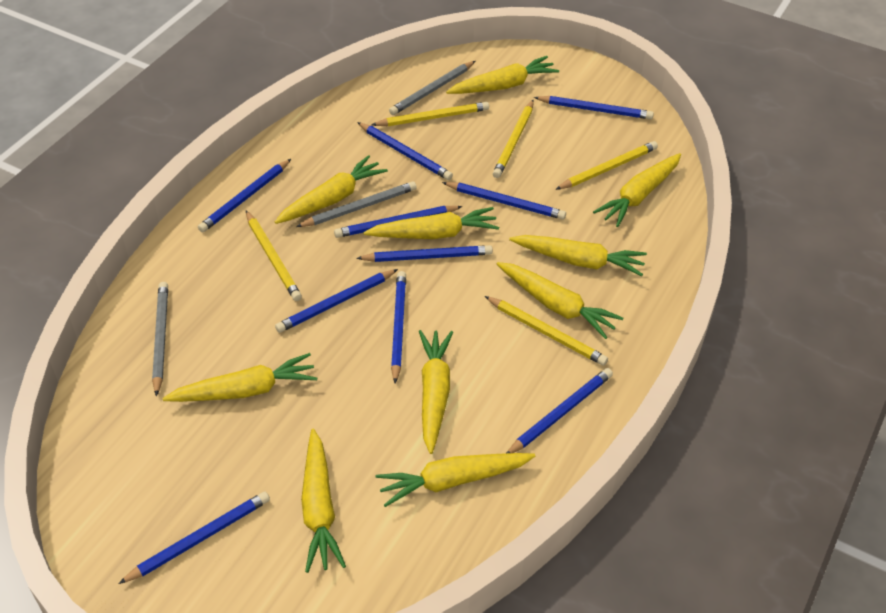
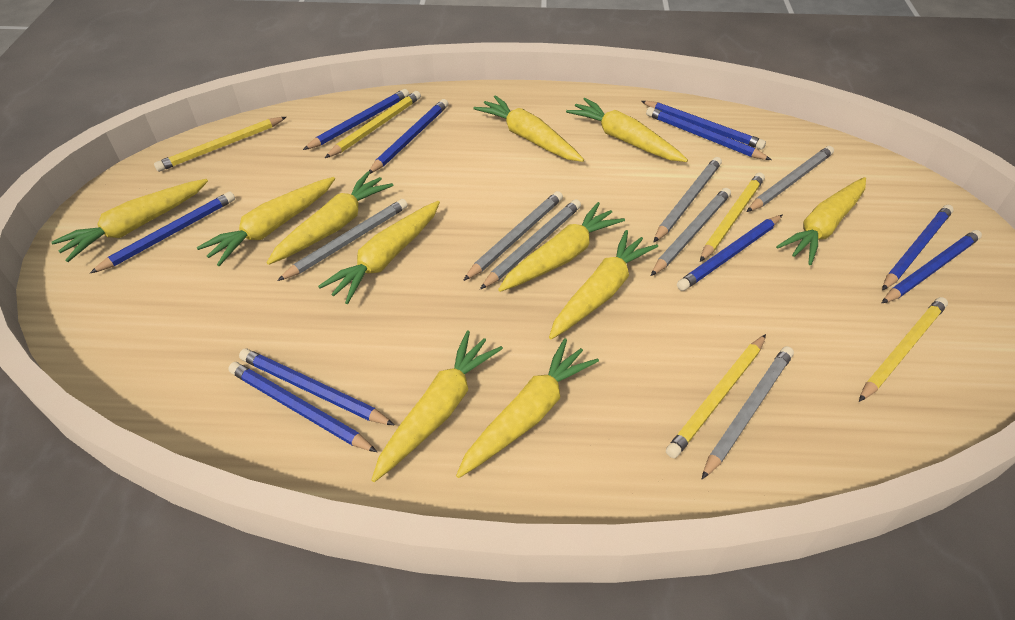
grey pencil: 3 -> 7
yellow carrot: 10 -> 11

